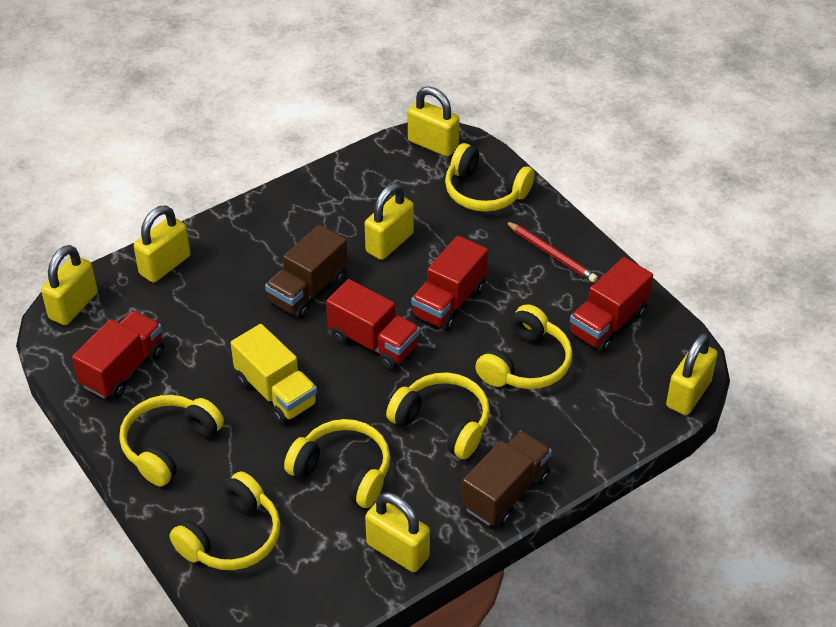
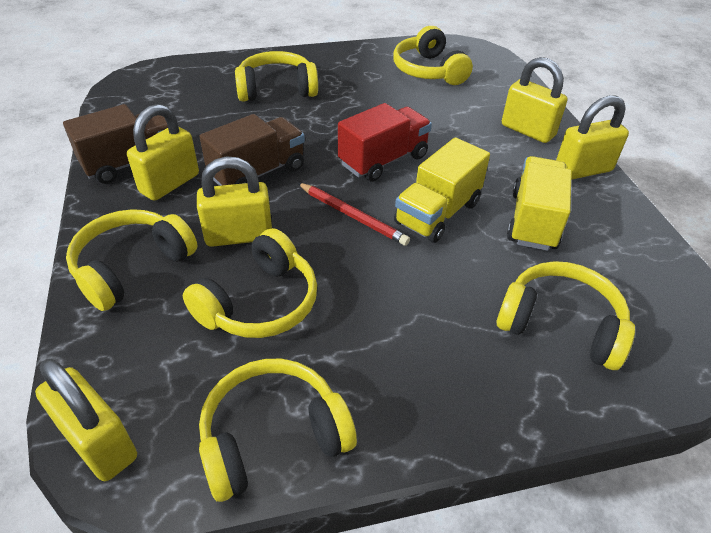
red truck: 4 -> 1
yellow padlock: 6 -> 5
yellow truck: 1 -> 2

